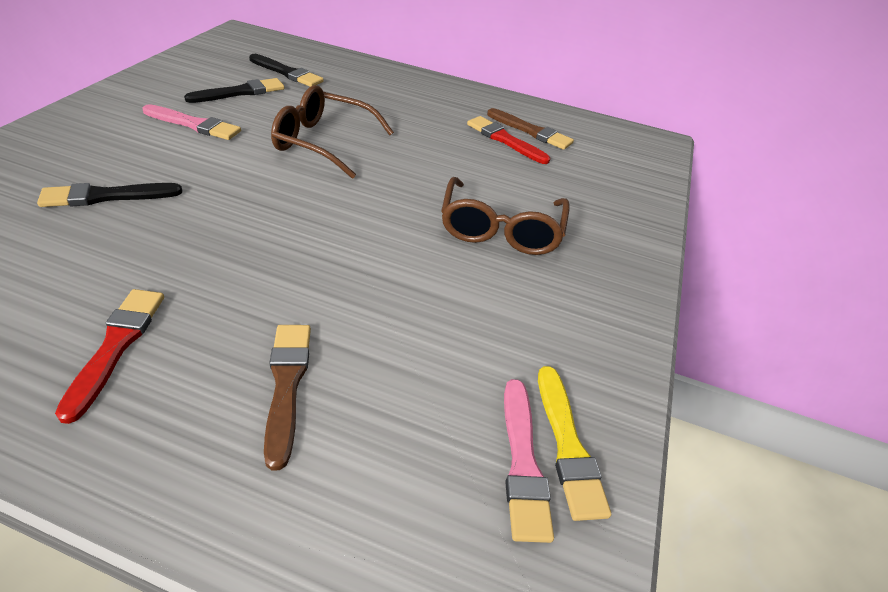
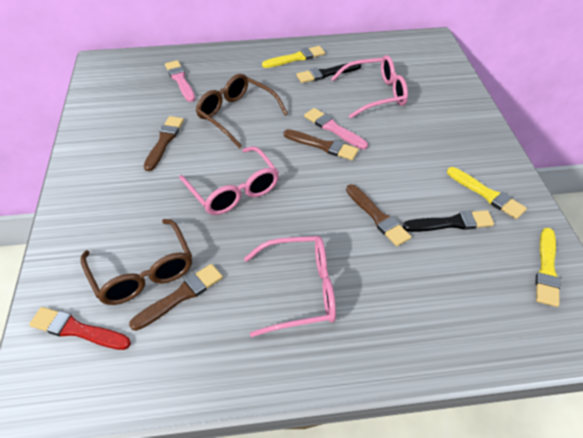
black brush: 3 -> 2
brown brush: 2 -> 4
pink glasses: 0 -> 3
red brush: 2 -> 1
yellow brush: 1 -> 3

